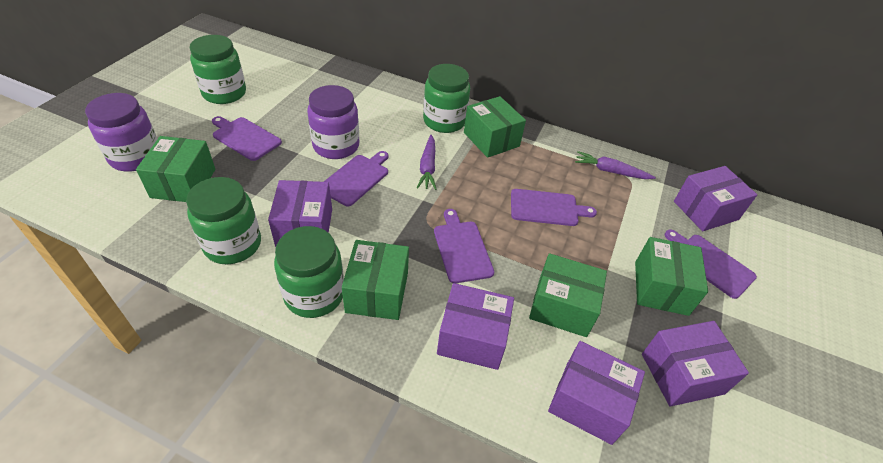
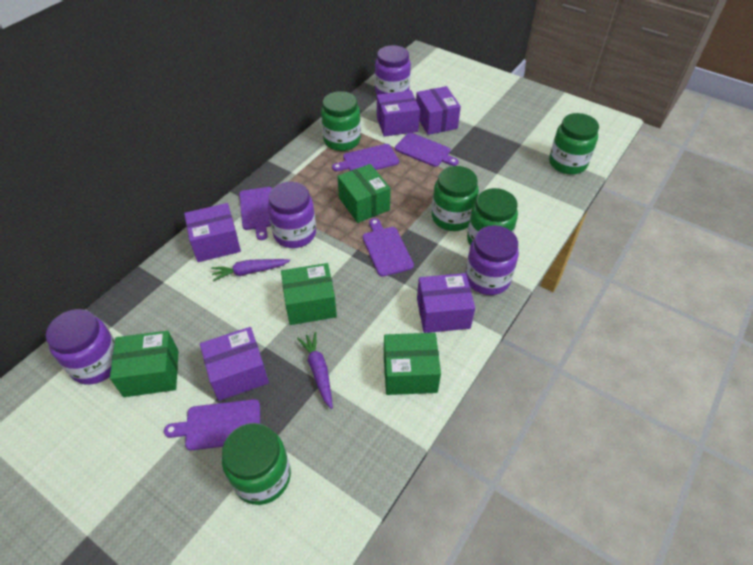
green box: 5 -> 4
green jar: 4 -> 5
purple jar: 2 -> 4

